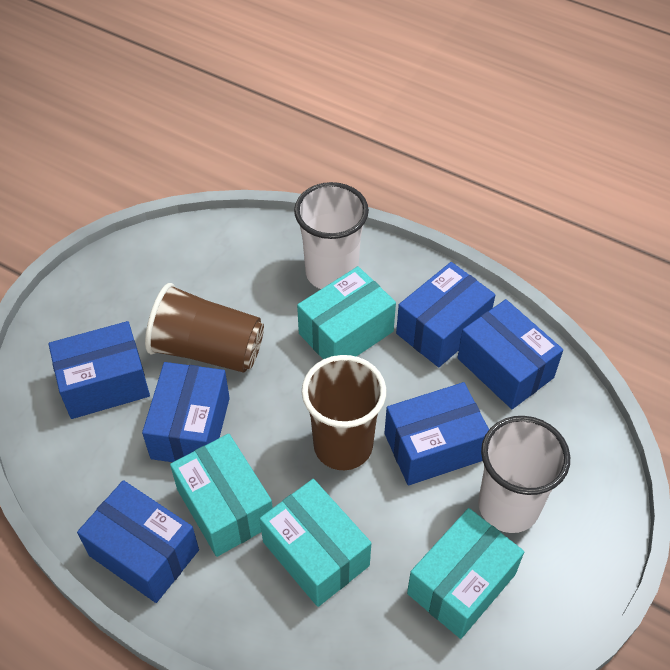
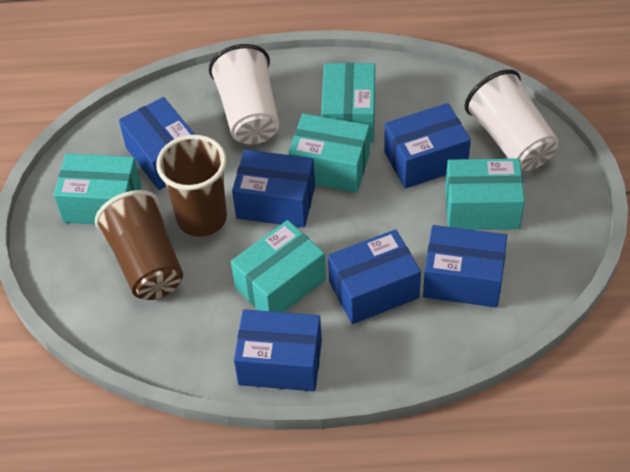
turquoise box: 4 -> 5

